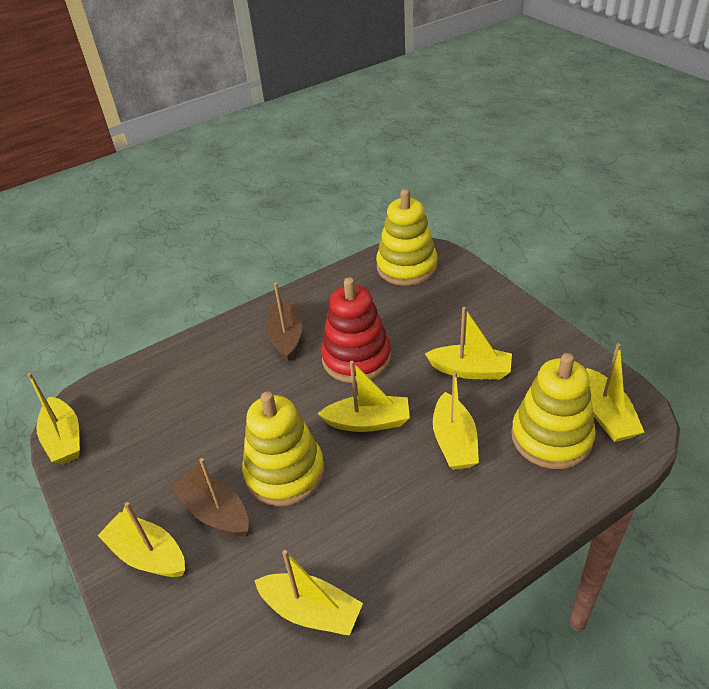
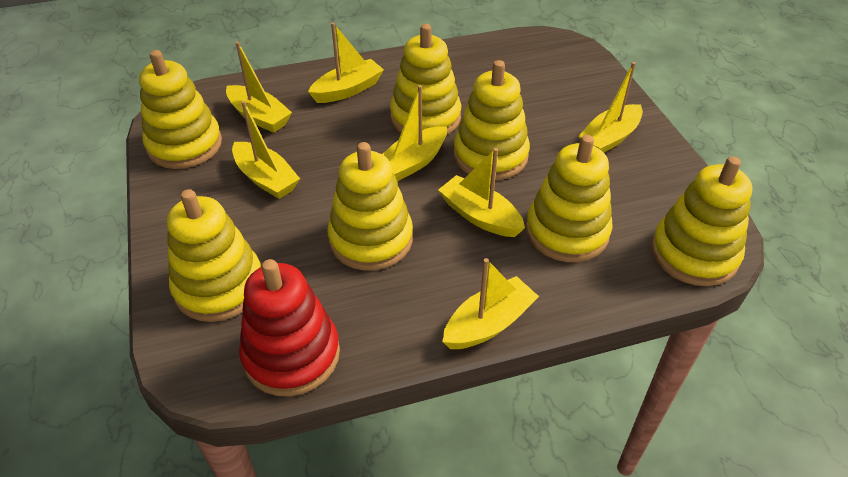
brown boat: 2 -> 0
yellow stacking toy: 3 -> 7

